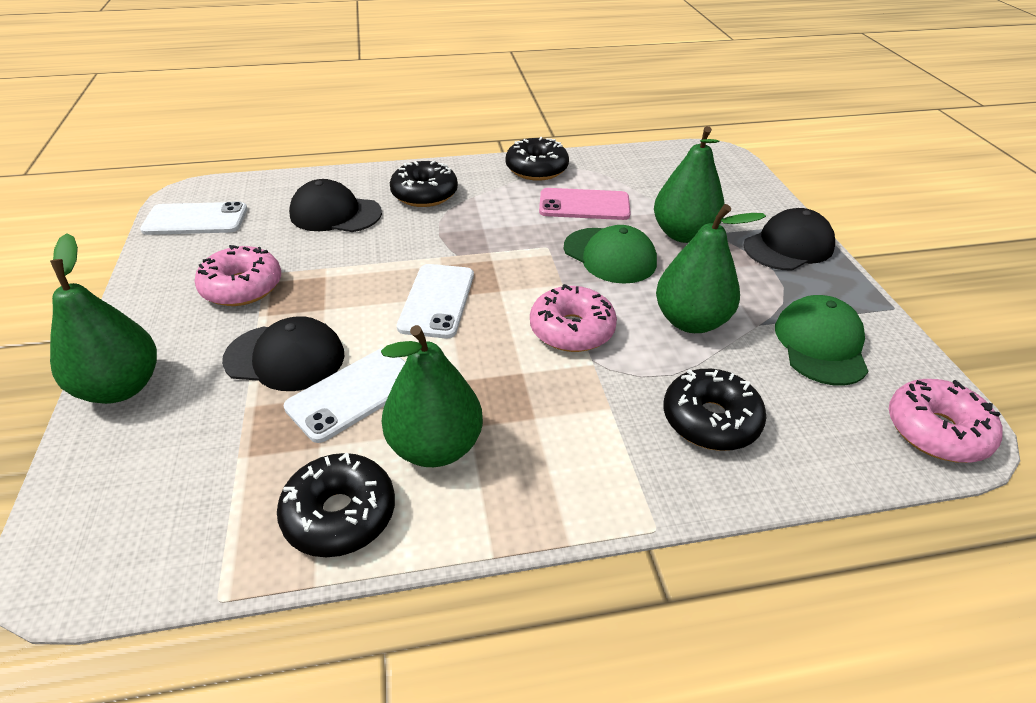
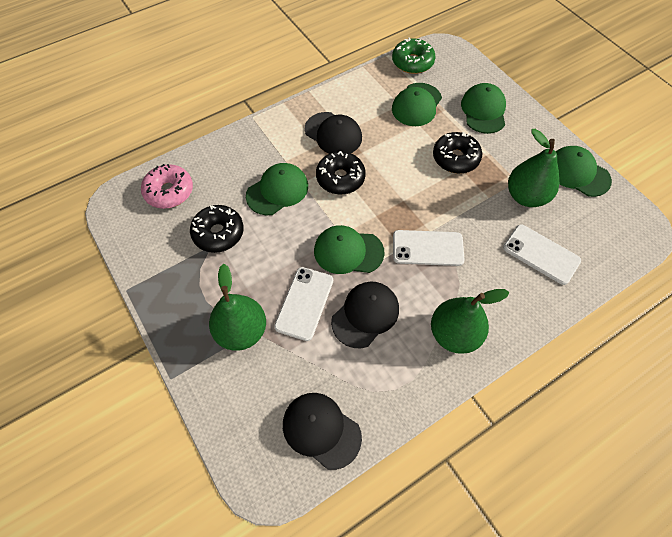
black donut: 4 -> 3
green cap: 2 -> 5
green donut: 0 -> 1
green pear: 4 -> 3
pink donut: 3 -> 1
pink phone: 1 -> 0

